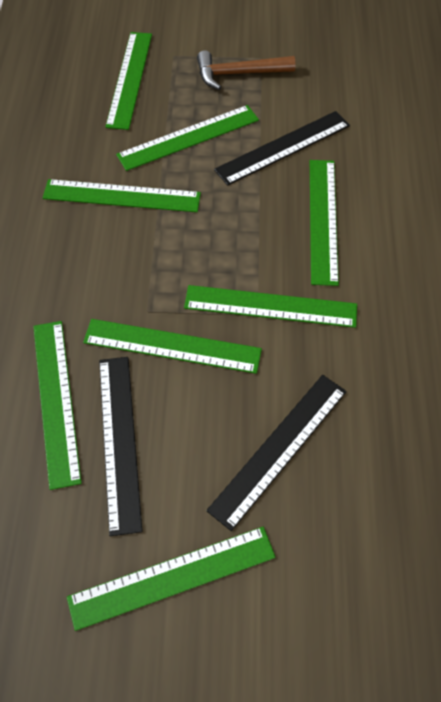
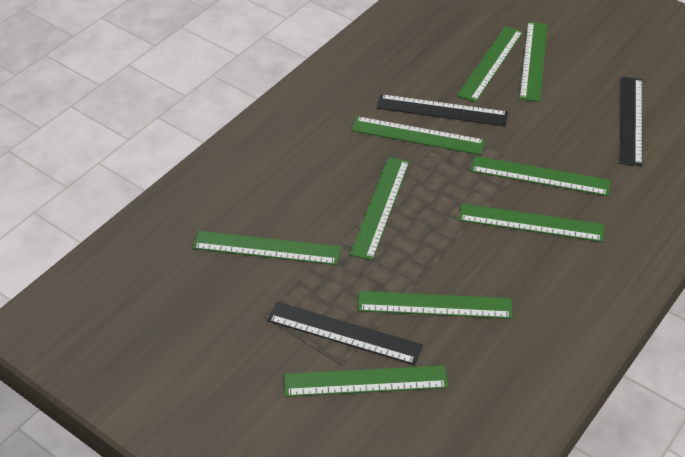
brown hammer: 1 -> 0
green ruler: 8 -> 9

